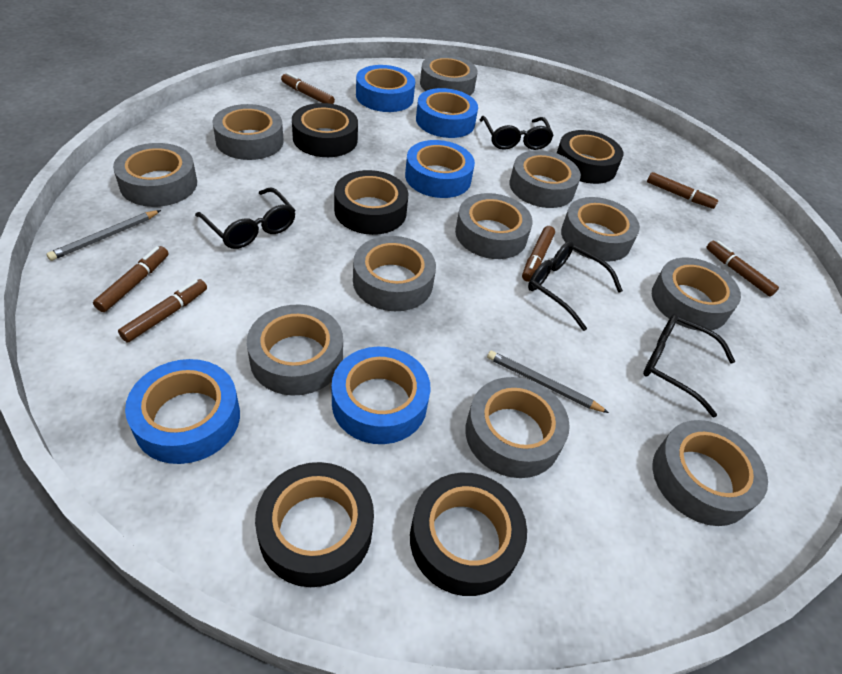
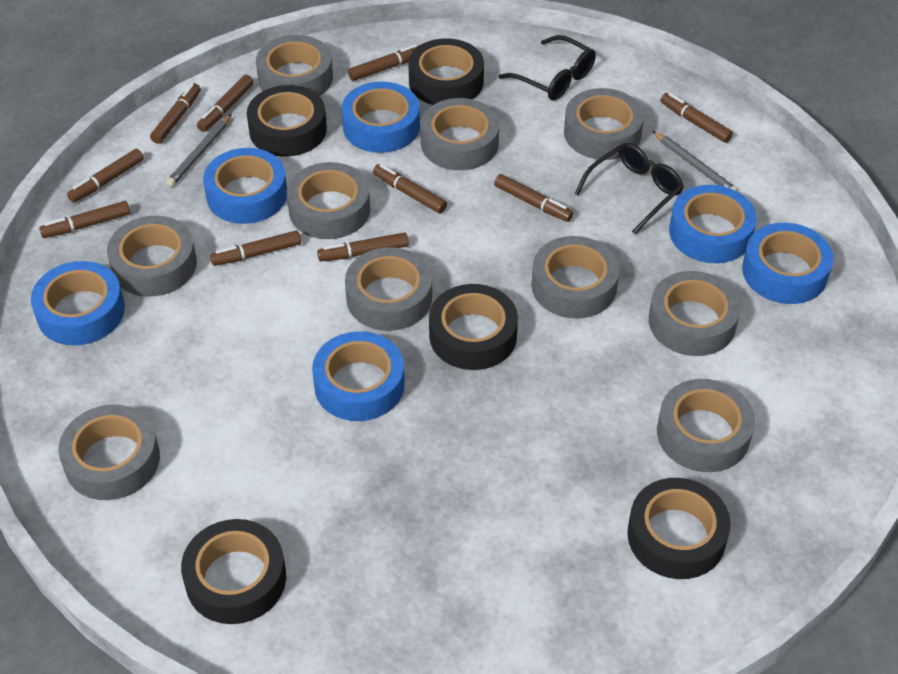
black glasses: 4 -> 2
blue tape: 5 -> 6
brown marker: 6 -> 10
grey tape: 11 -> 10

